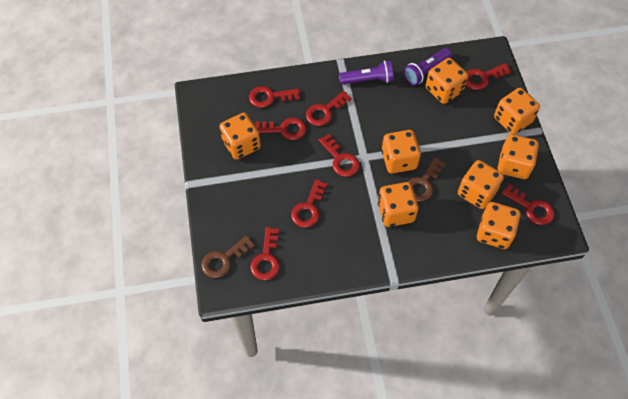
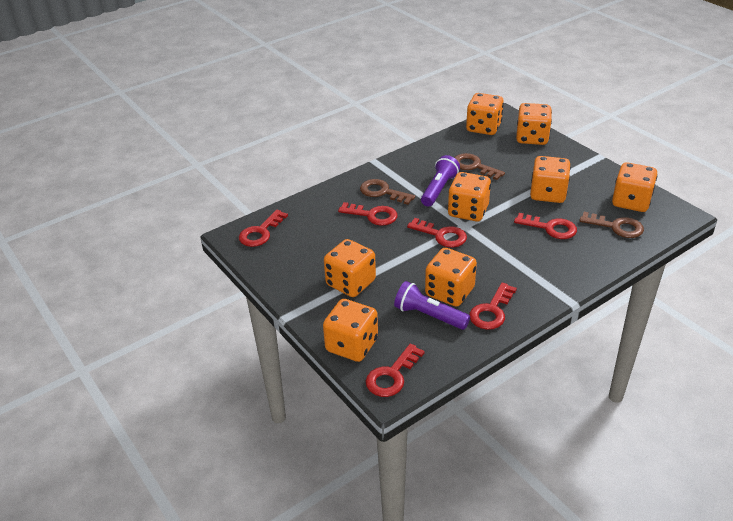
brown key: 2 -> 3
red key: 8 -> 6

